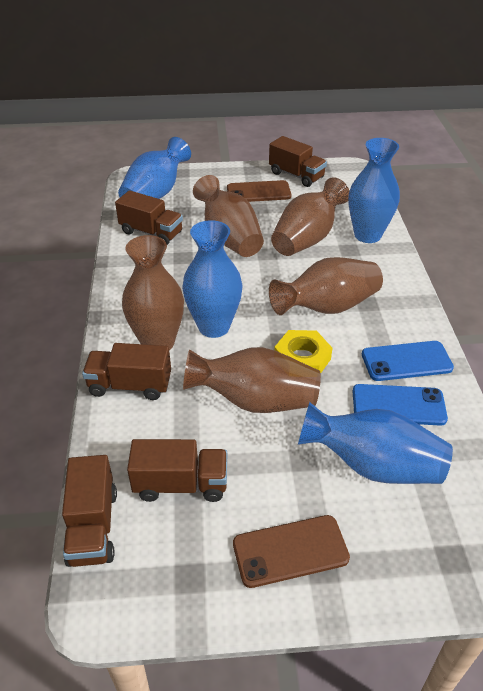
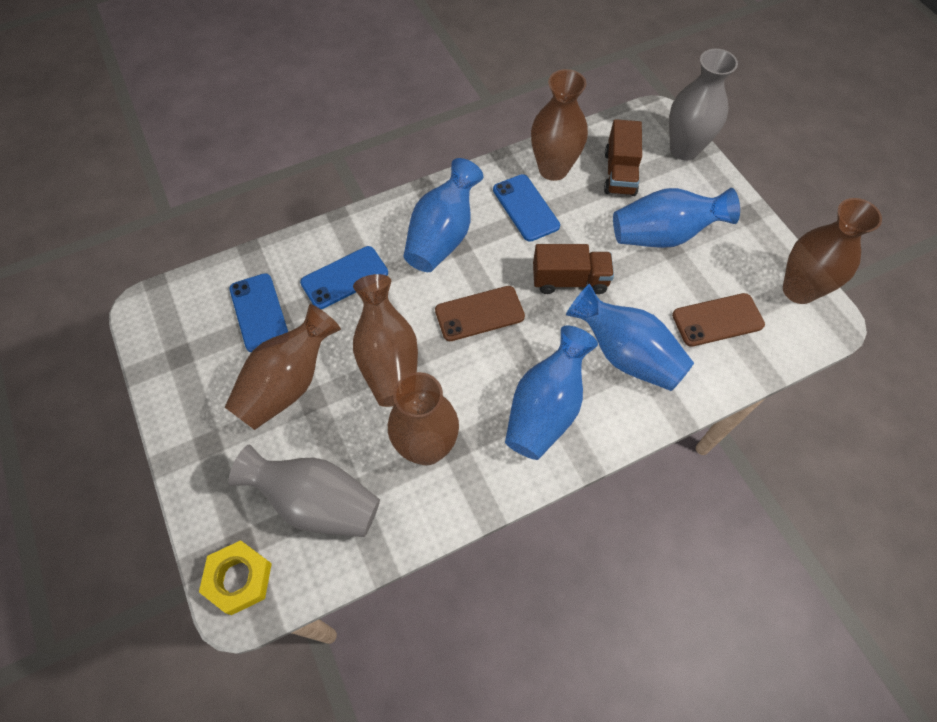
blue phone: 2 -> 3
brown truck: 5 -> 2
grey vase: 0 -> 2

